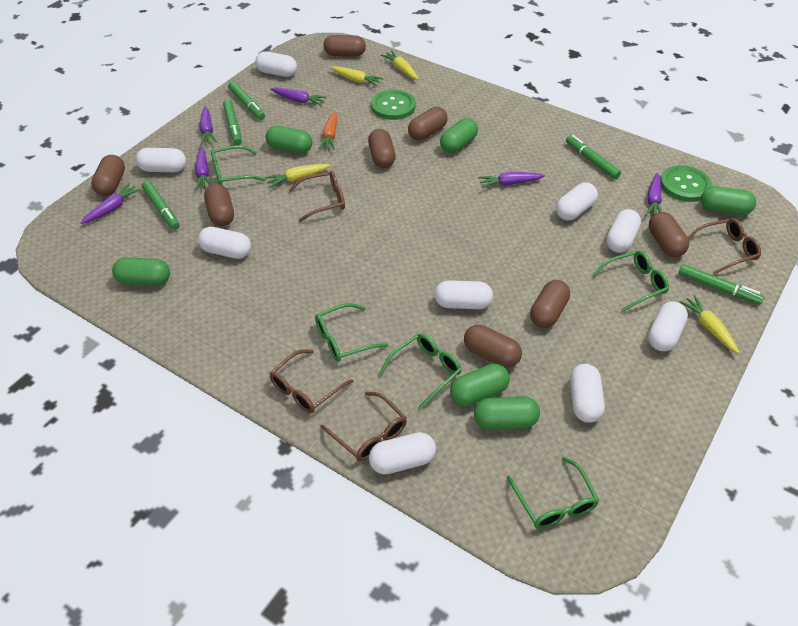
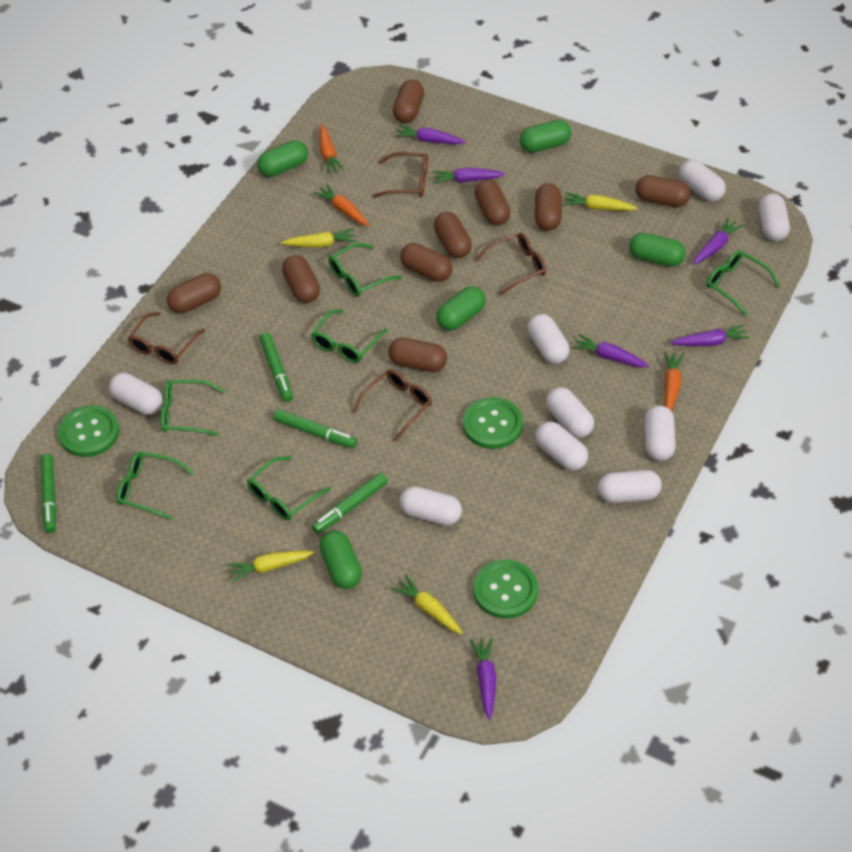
brown capsule: 8 -> 9
green button: 2 -> 3
green capsule: 6 -> 5
green glasses: 5 -> 6
green marker: 5 -> 4
orange carrot: 1 -> 3

